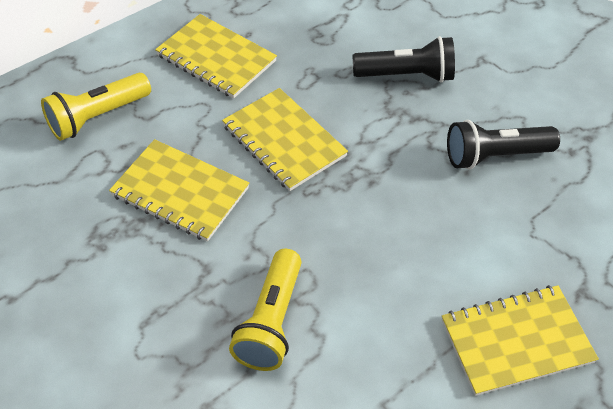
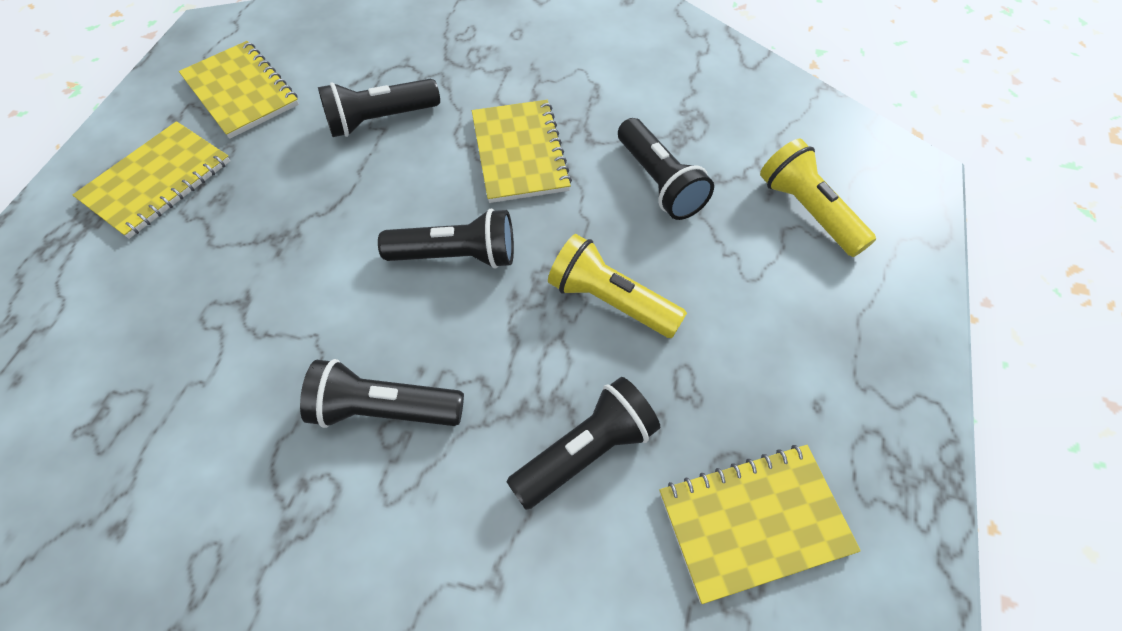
black flashlight: 2 -> 5

